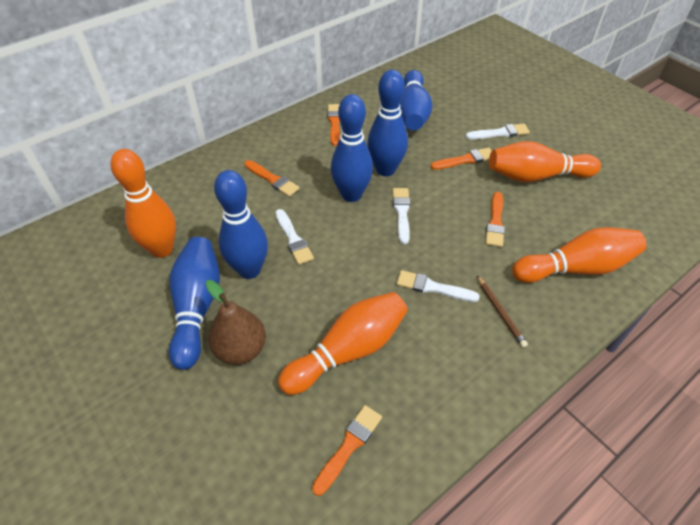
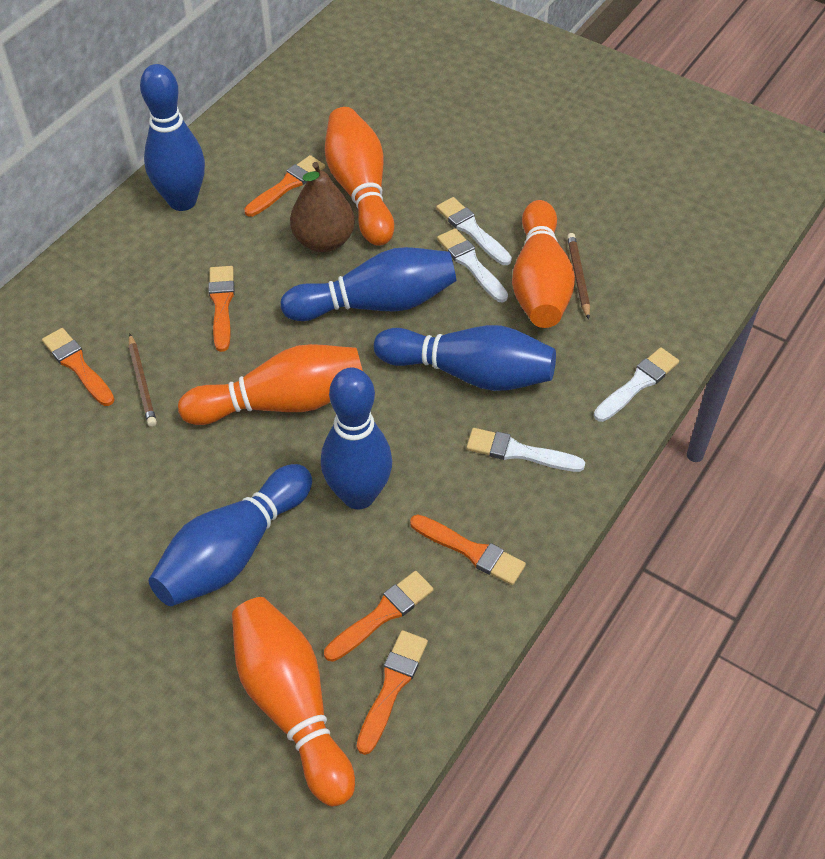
brown pencil: 1 -> 2
orange brush: 5 -> 6

